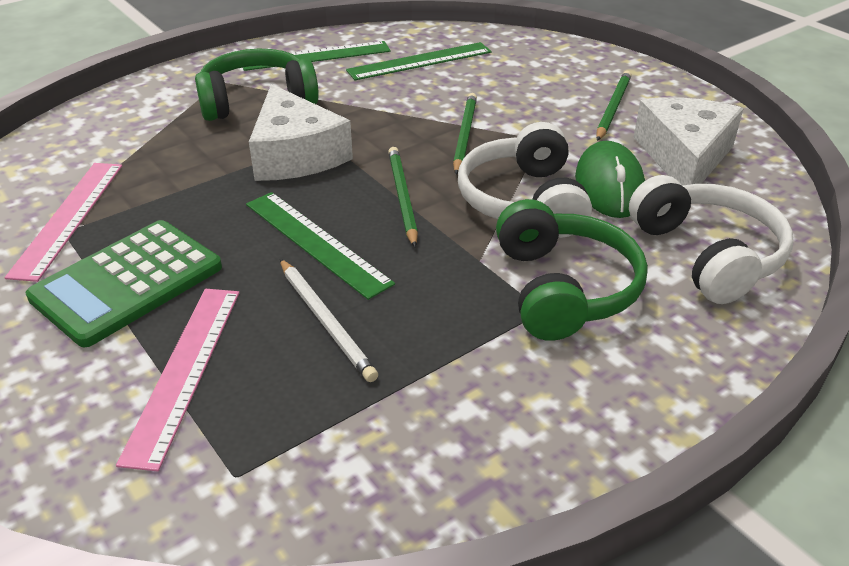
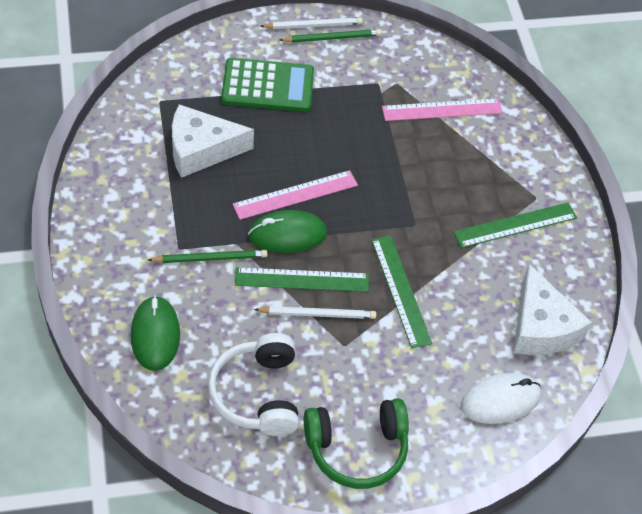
green headphones: 2 -> 1
green mouse: 1 -> 2
green pencil: 3 -> 2
white headphones: 2 -> 1
white mouse: 0 -> 1
white pencil: 1 -> 2

